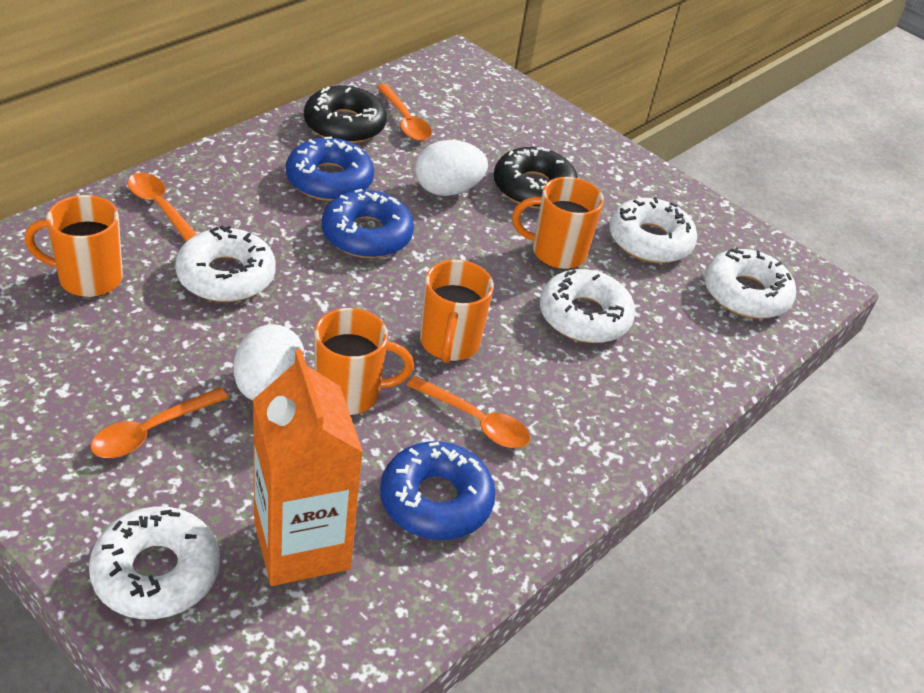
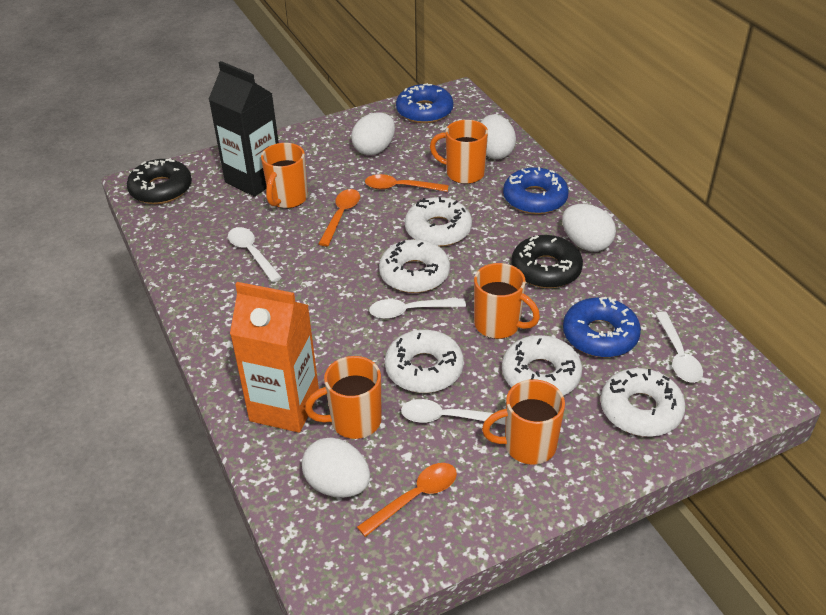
black carton: 0 -> 1
orange mug: 4 -> 5
orange spoon: 4 -> 3
white egg: 2 -> 4
white spoon: 0 -> 4

